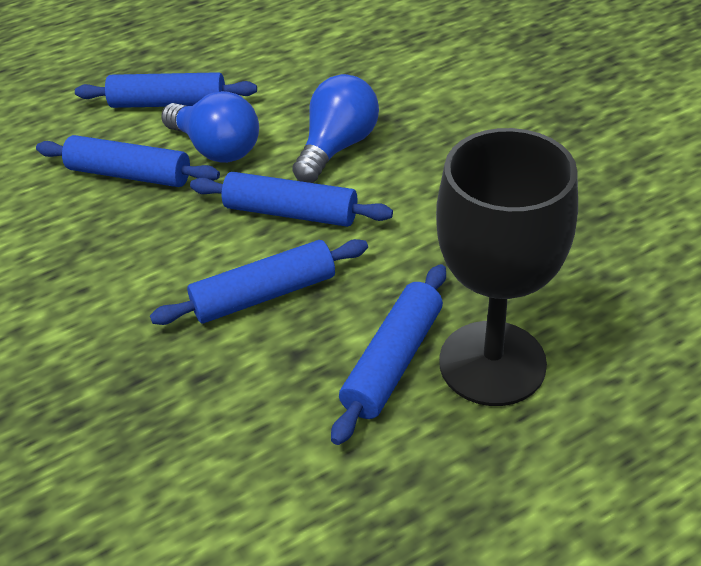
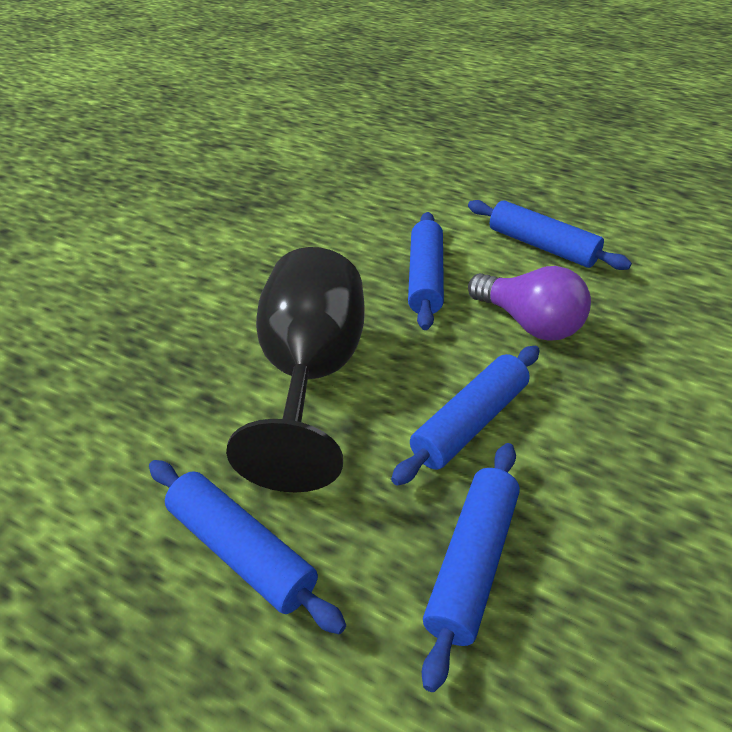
blue light bulb: 2 -> 0
purple light bulb: 0 -> 1

